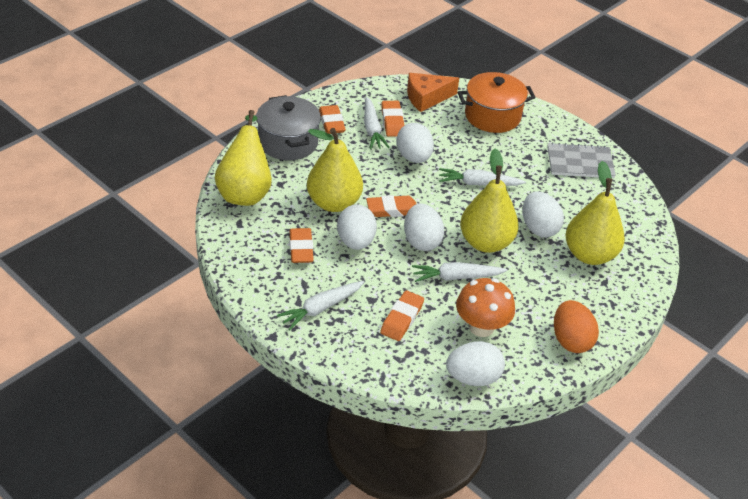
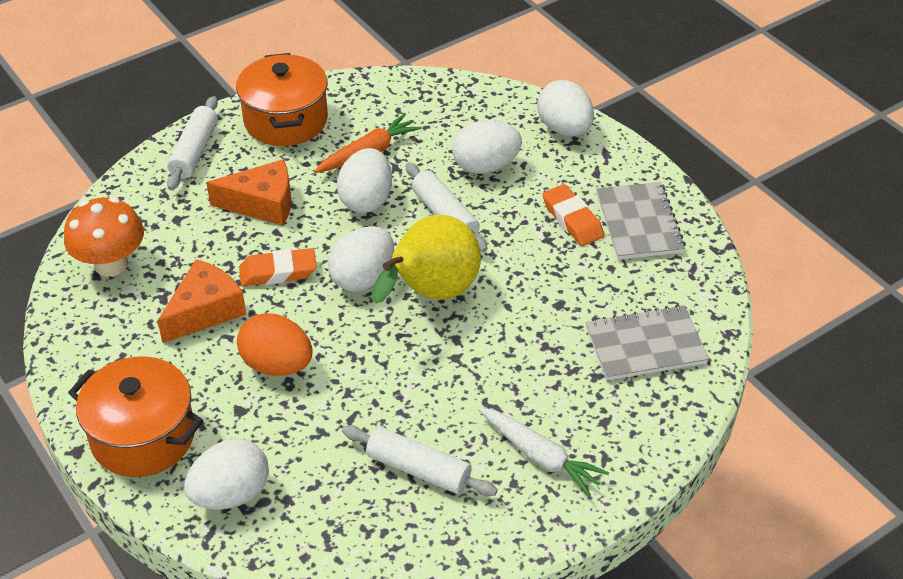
grey notebook: 1 -> 2
grey pot: 1 -> 0
orange carrot: 0 -> 1
orange cheese: 1 -> 2
orange eraser: 5 -> 2
orange pot: 1 -> 2
white carrot: 4 -> 1
white rolling pin: 0 -> 3
yellow pear: 4 -> 1

